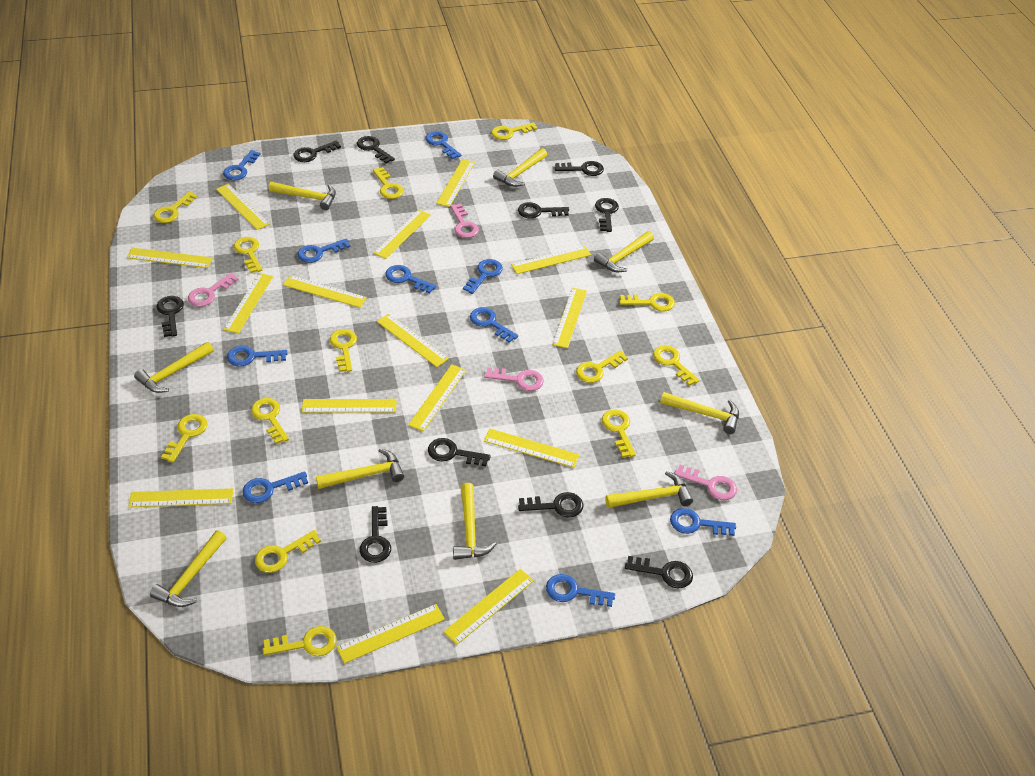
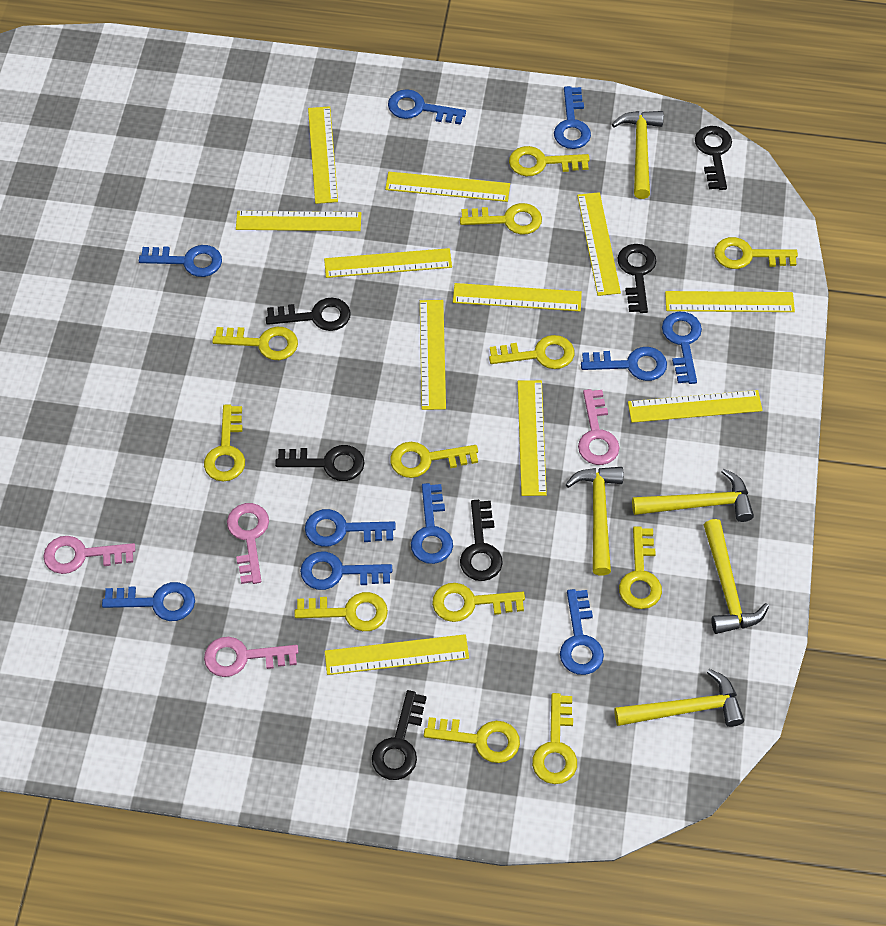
black key: 10 -> 6
yellow hammer: 9 -> 5
yellow key: 13 -> 12
yellow ruler: 15 -> 11

